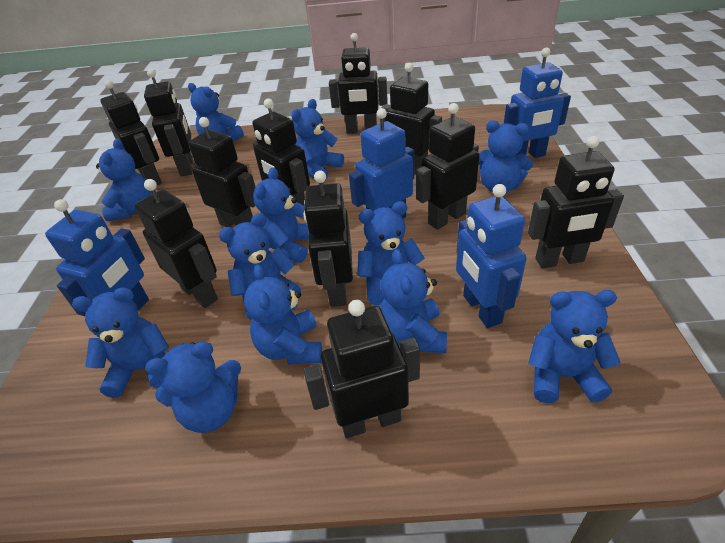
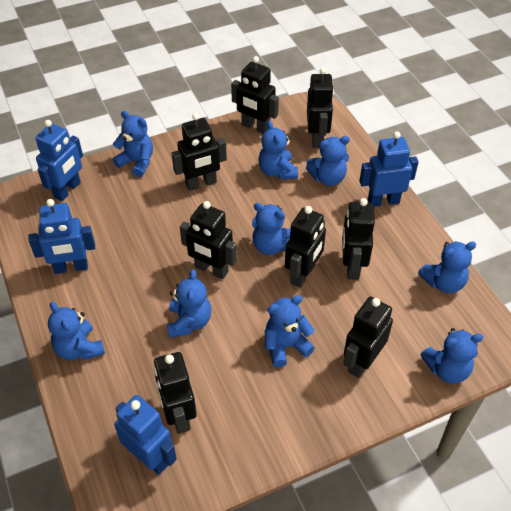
black robot: 11 -> 8
blue teddy bear: 12 -> 9

